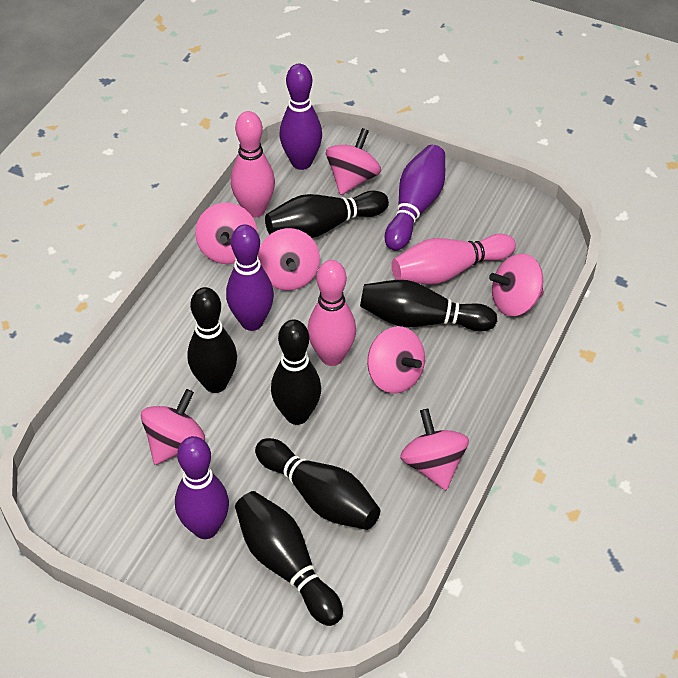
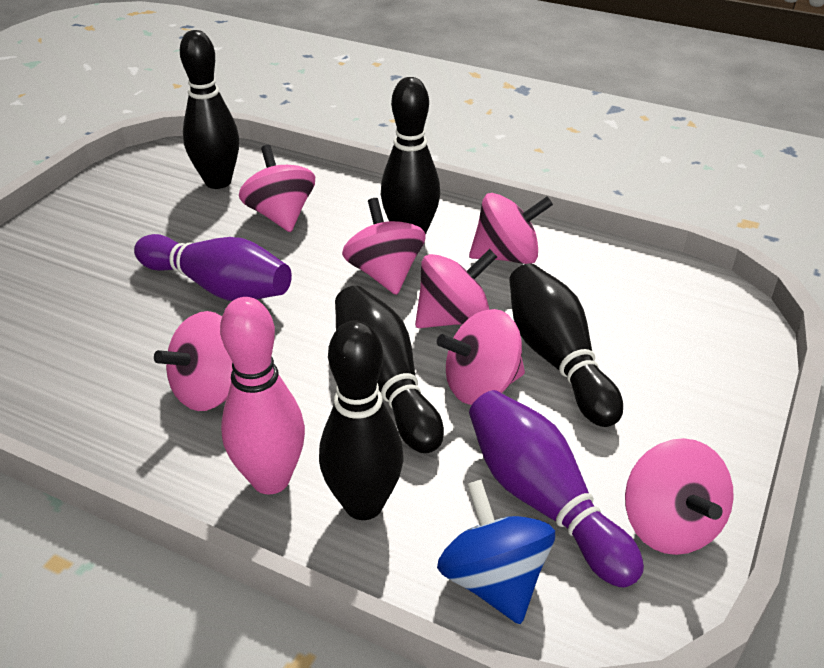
black bowling pin: 6 -> 5
blue spinning top: 0 -> 1
pink bowling pin: 3 -> 1
purple bowling pin: 4 -> 2

